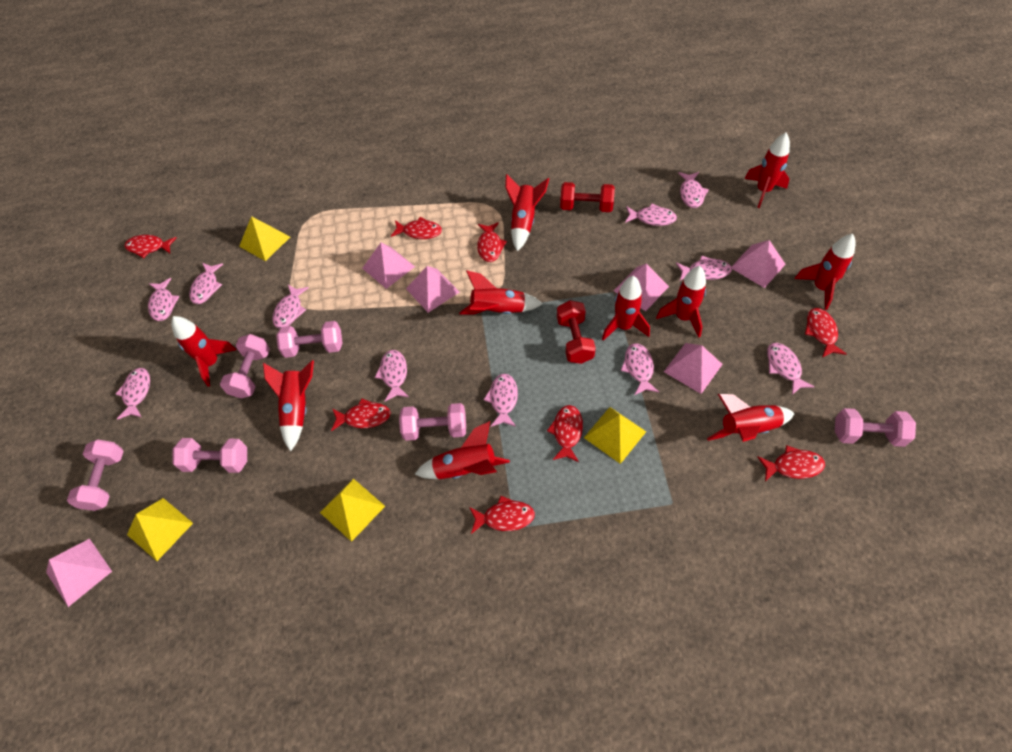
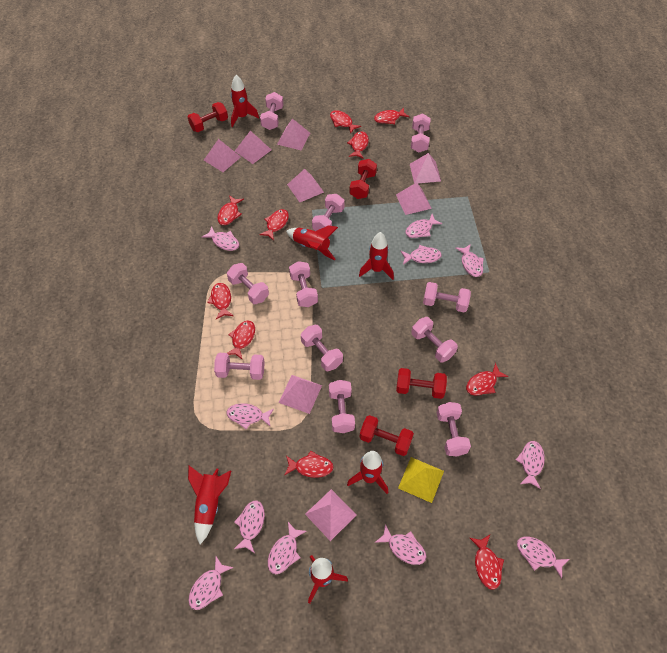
pink dumbbell: 6 -> 11
pink pyramid: 6 -> 8
red dumbbell: 2 -> 4
red fish: 8 -> 10
red rocket: 10 -> 6
yellow pyramid: 4 -> 1

